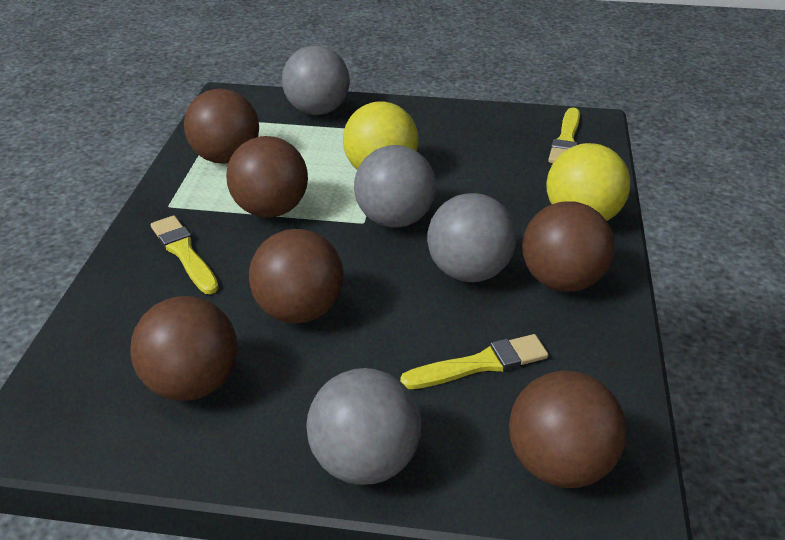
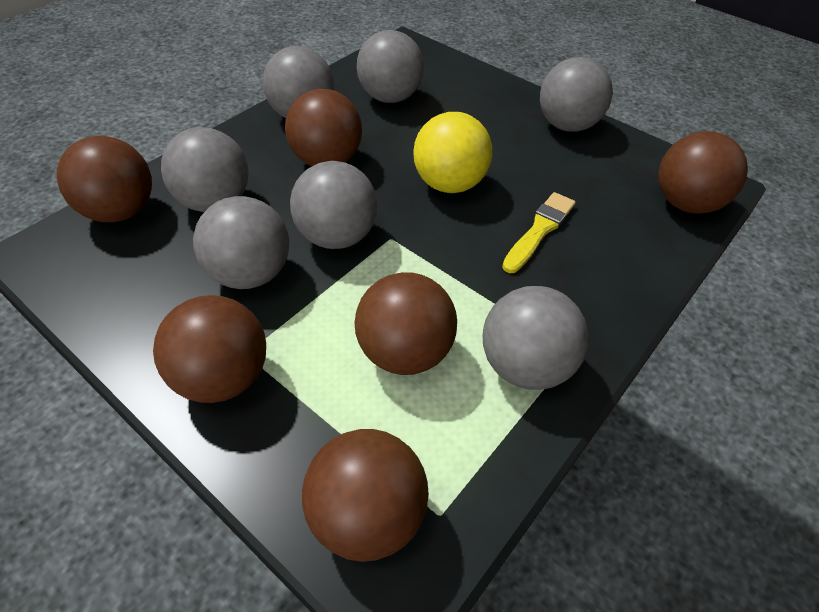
grey ball: 4 -> 7
yellow ball: 2 -> 1
yellow brush: 3 -> 1

